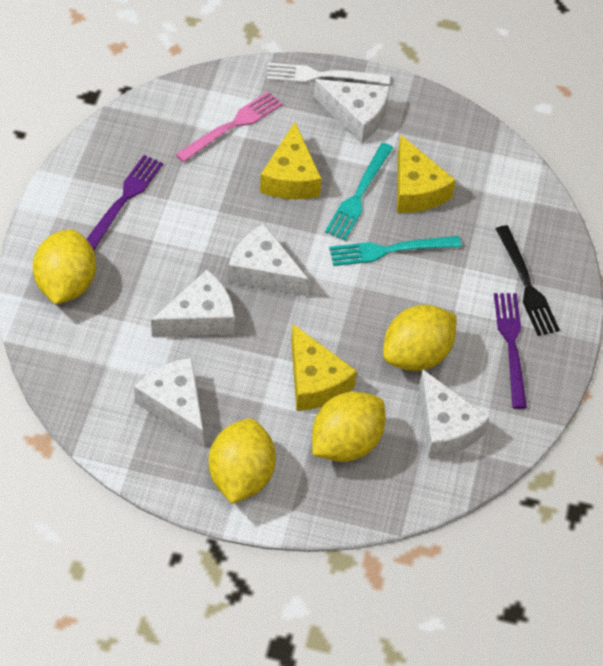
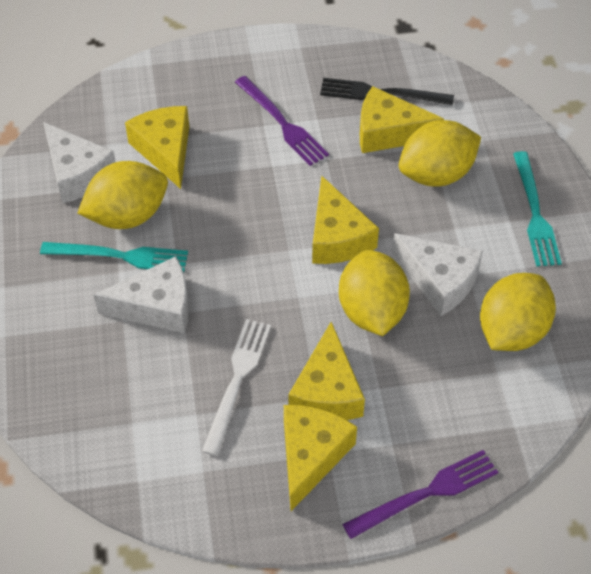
pink fork: 1 -> 0
white cheese: 5 -> 3
yellow cheese: 3 -> 5

